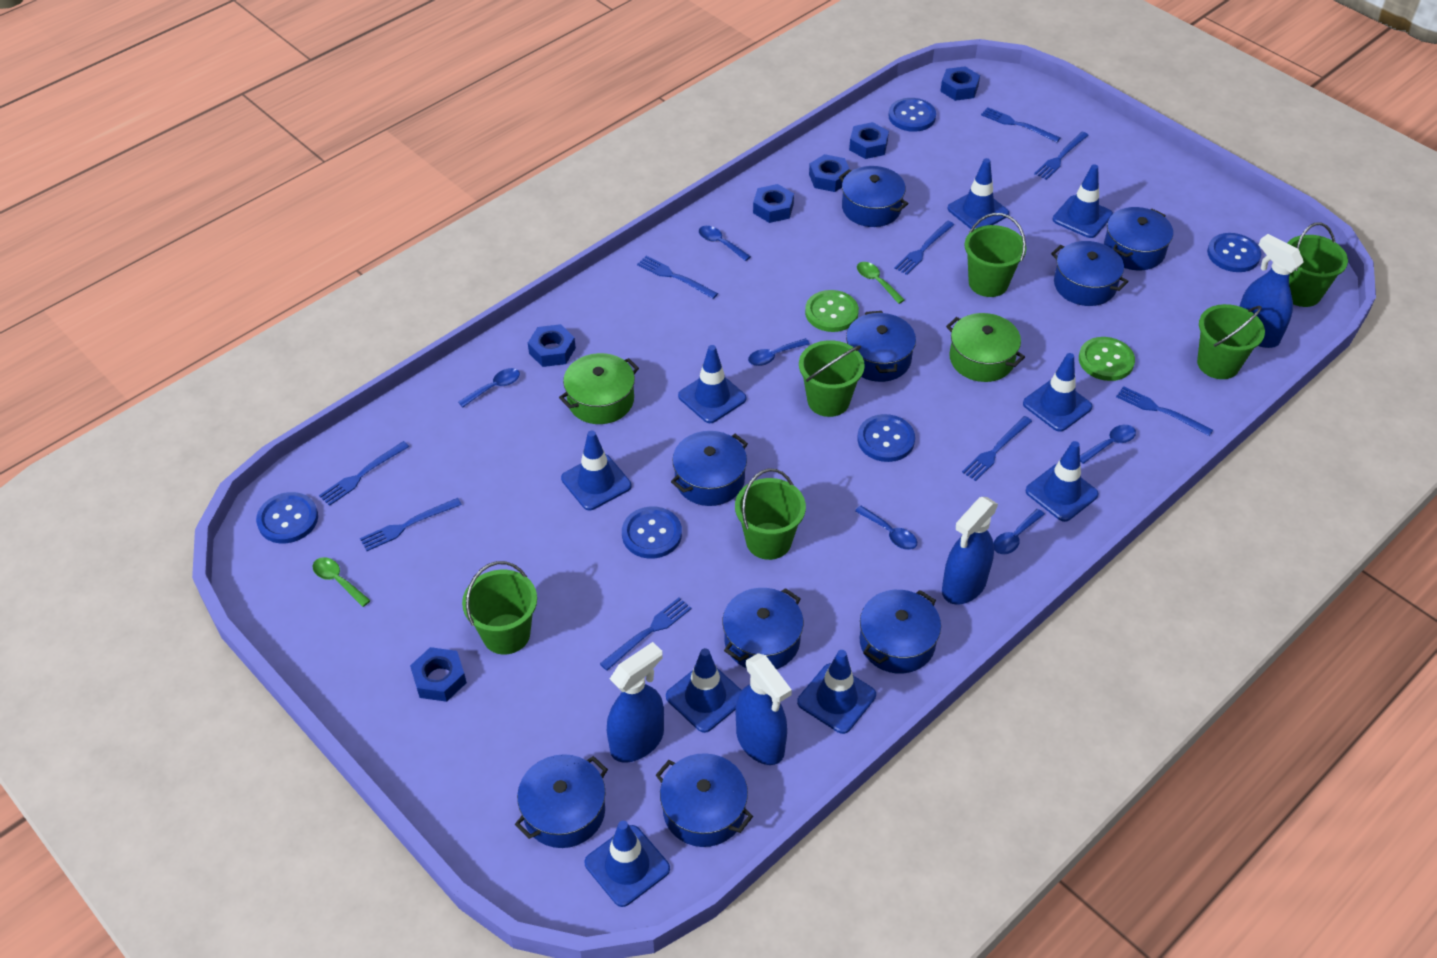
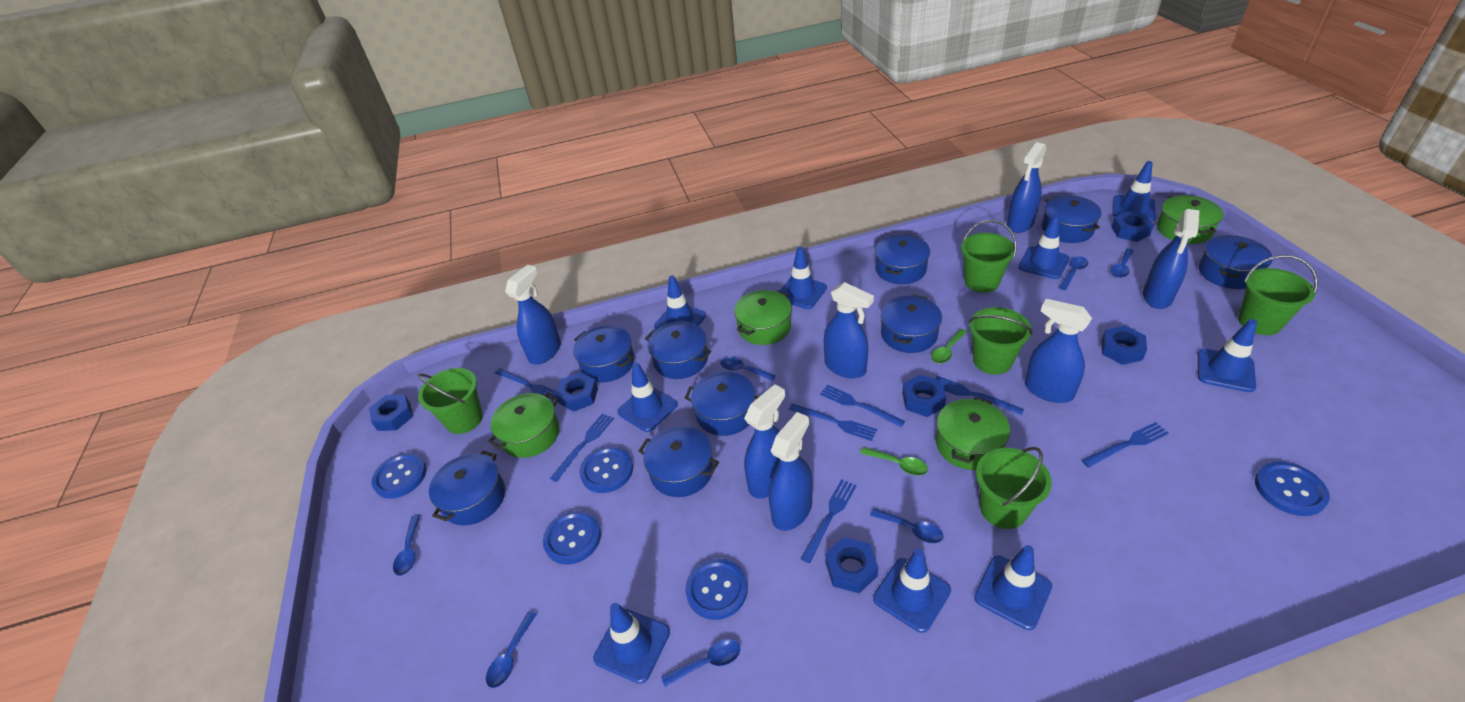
blue fork: 9 -> 7
blue spoon: 6 -> 7
blue spray bottle: 4 -> 7
green bucket: 6 -> 5
green button: 2 -> 0
green pot: 2 -> 4

